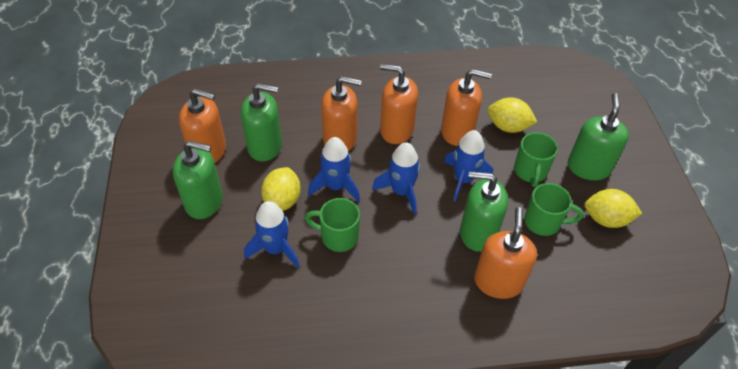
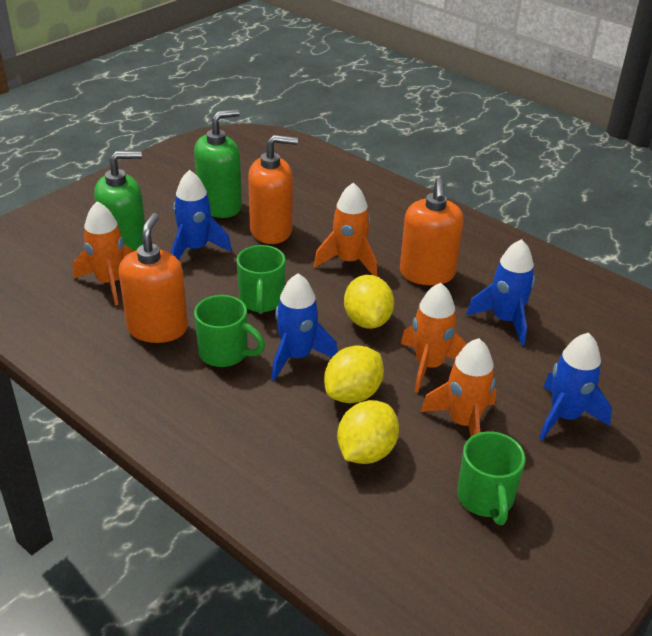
green soap dispenser: 4 -> 2
orange rocket: 0 -> 4
orange soap dispenser: 5 -> 3

